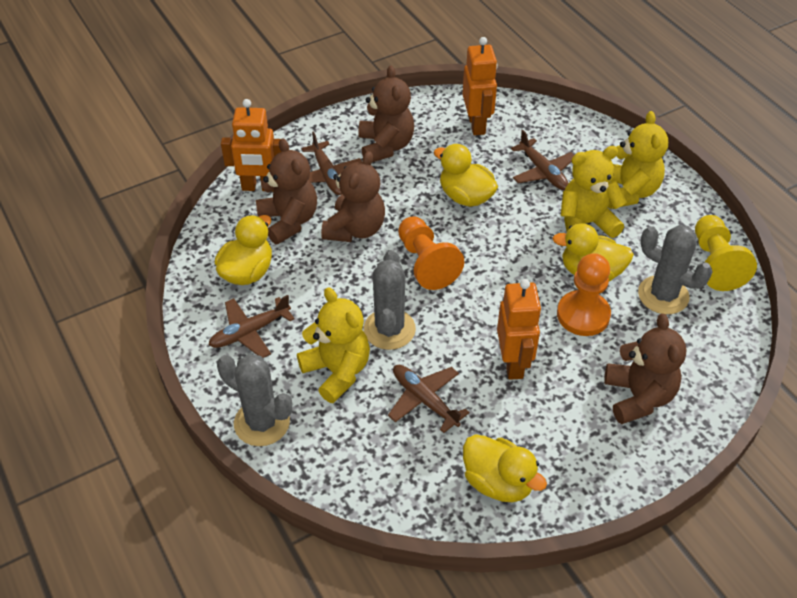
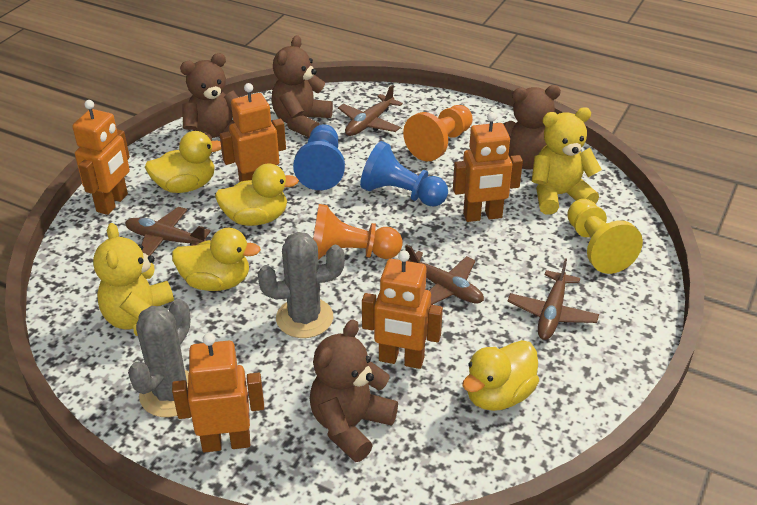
blue pawn: 0 -> 2
grey cactus: 3 -> 2
orange robot: 3 -> 5
yellow teddy bear: 3 -> 2

